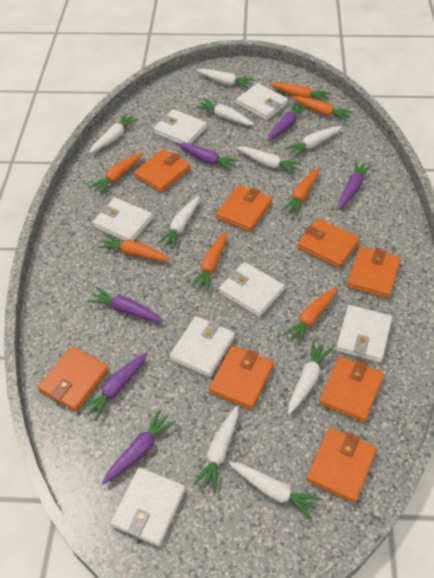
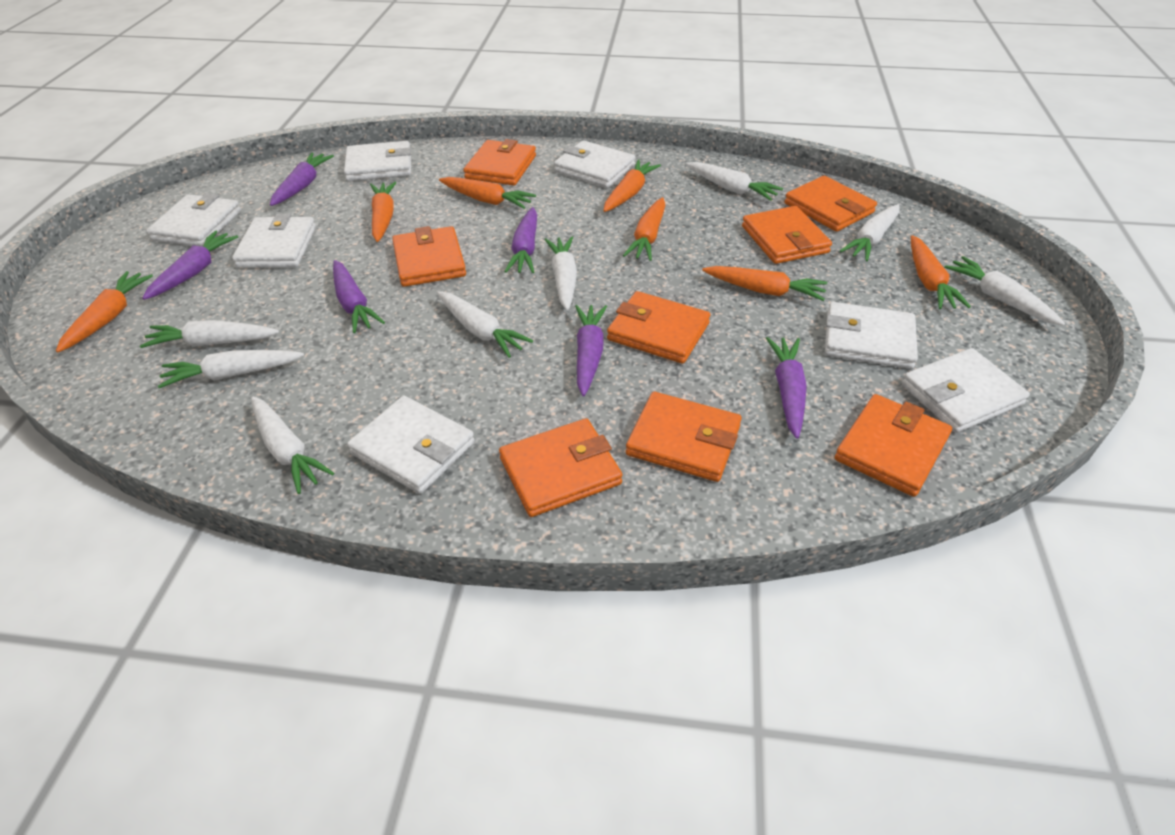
white carrot: 9 -> 8

